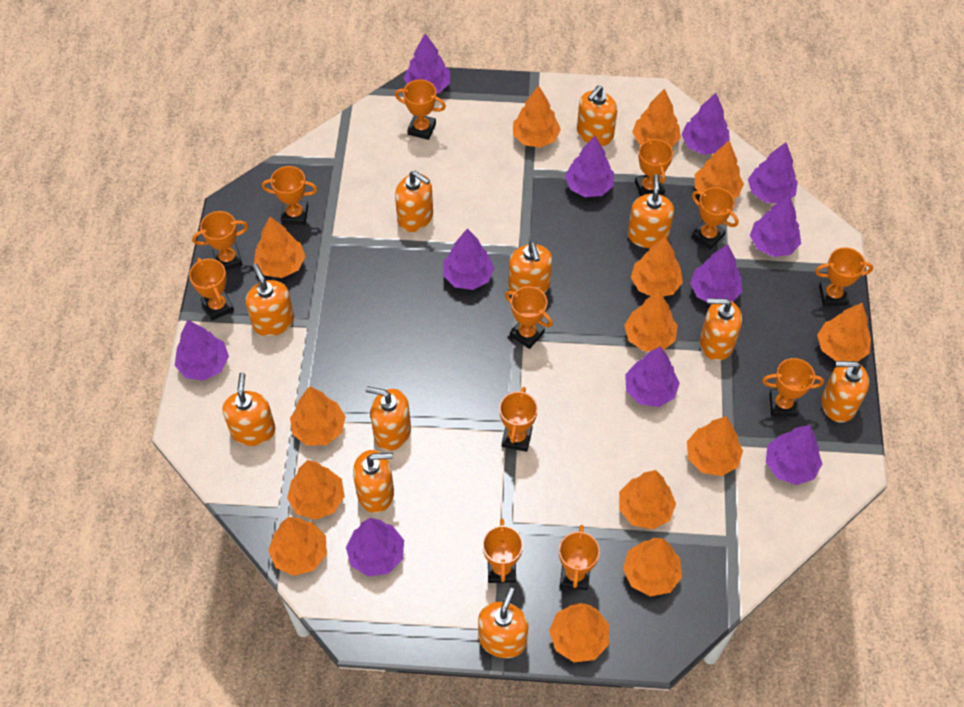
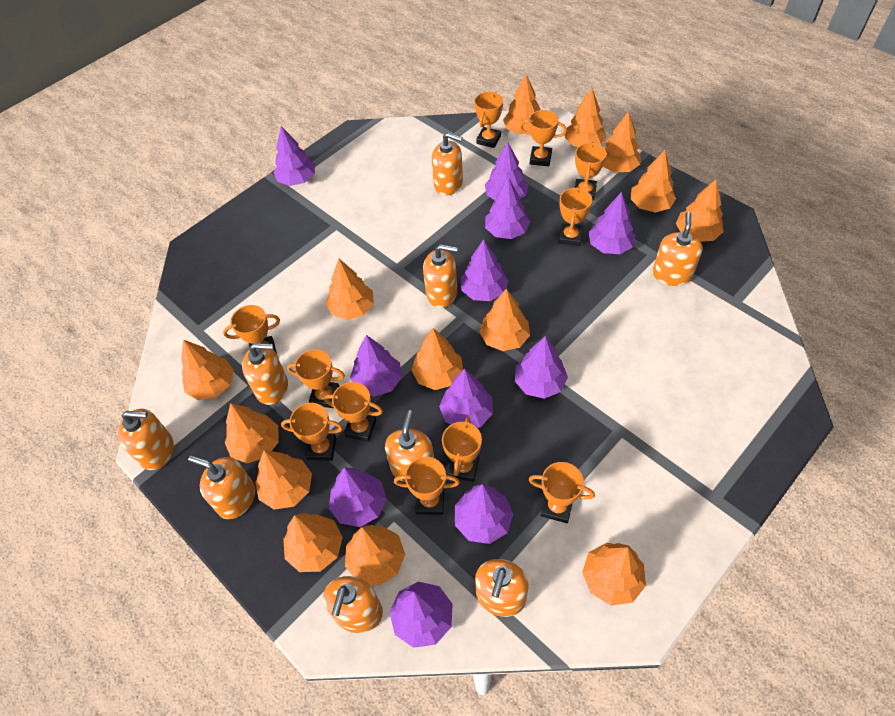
orange soap dispenser: 11 -> 9
orange trophy: 12 -> 11

